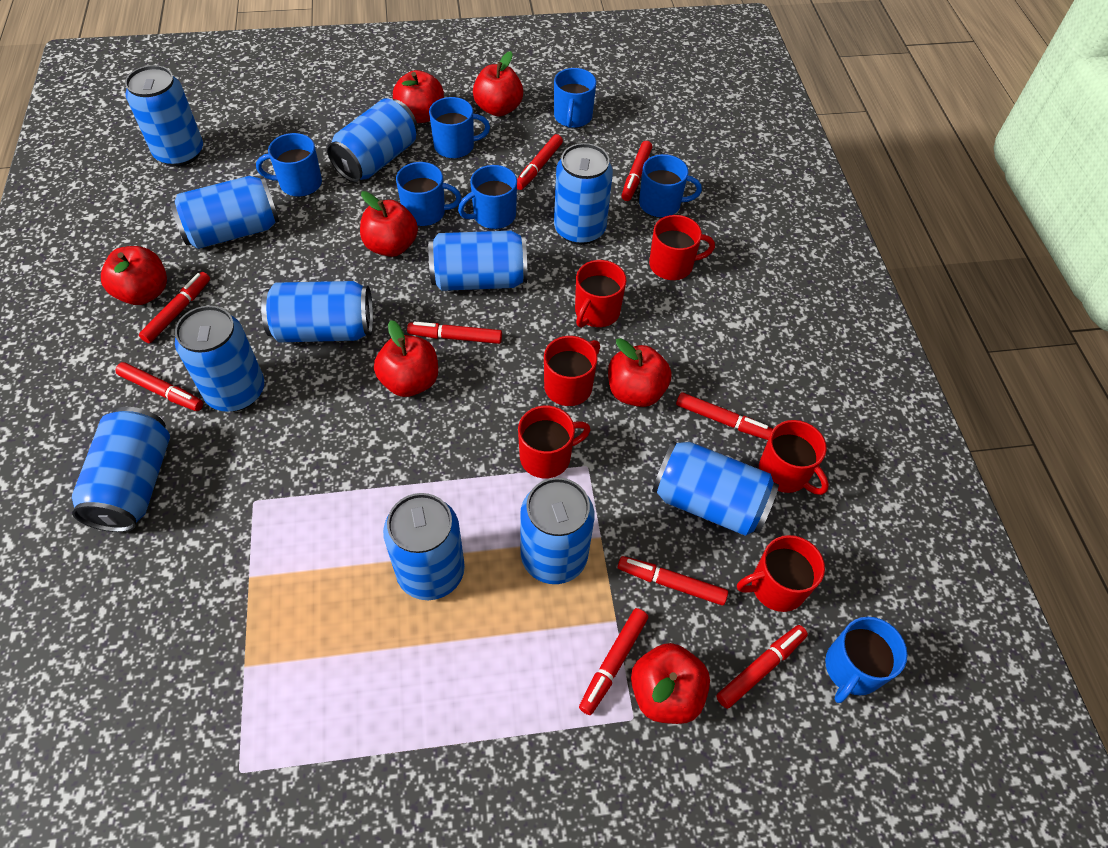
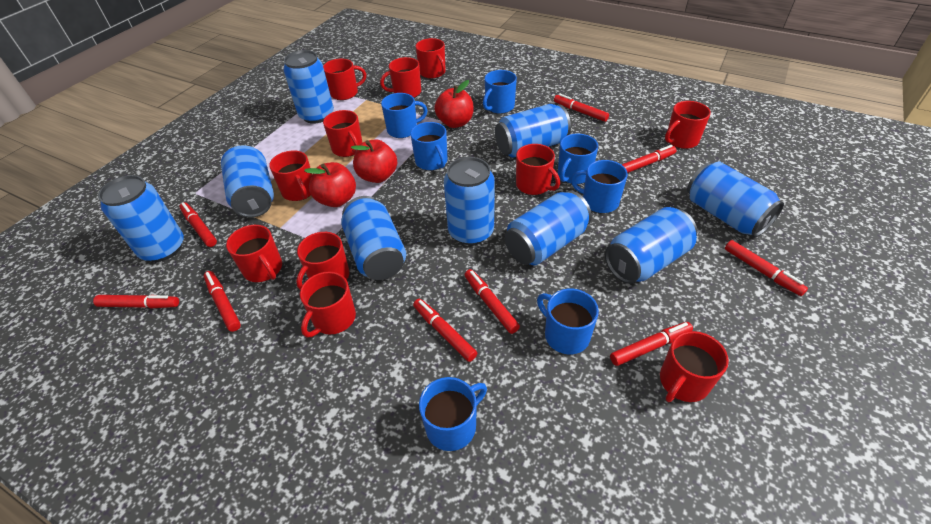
blue can: 11 -> 9
red apple: 7 -> 3
red mug: 6 -> 11

